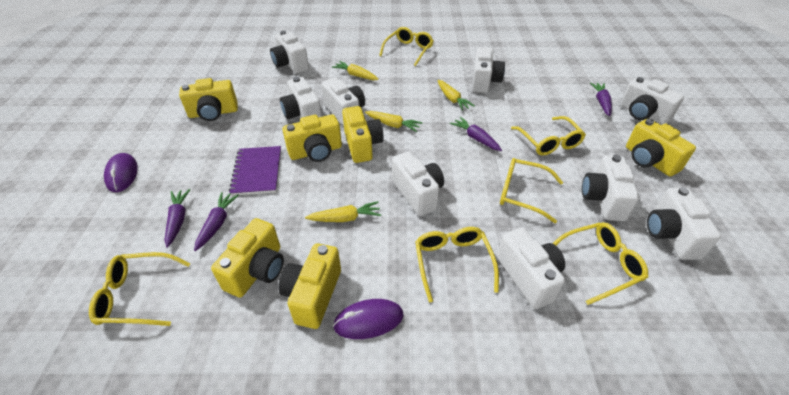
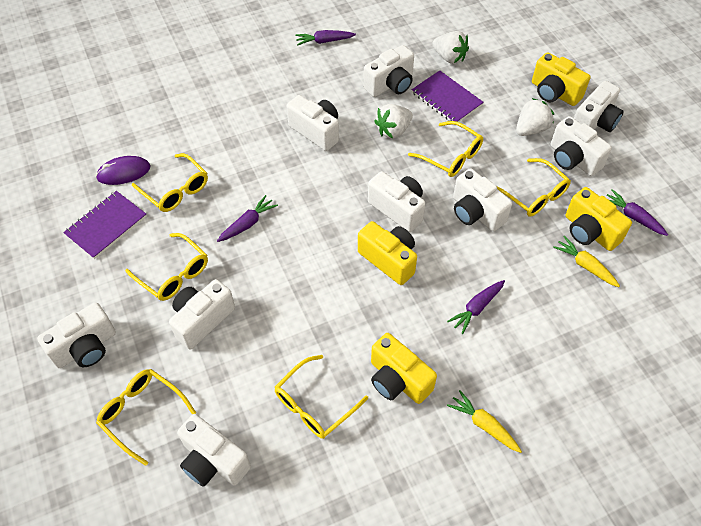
purple mouse: 2 -> 1
purple notebook: 1 -> 2
white strawberry: 0 -> 3
yellow camera: 6 -> 4
yellow carrot: 4 -> 2

